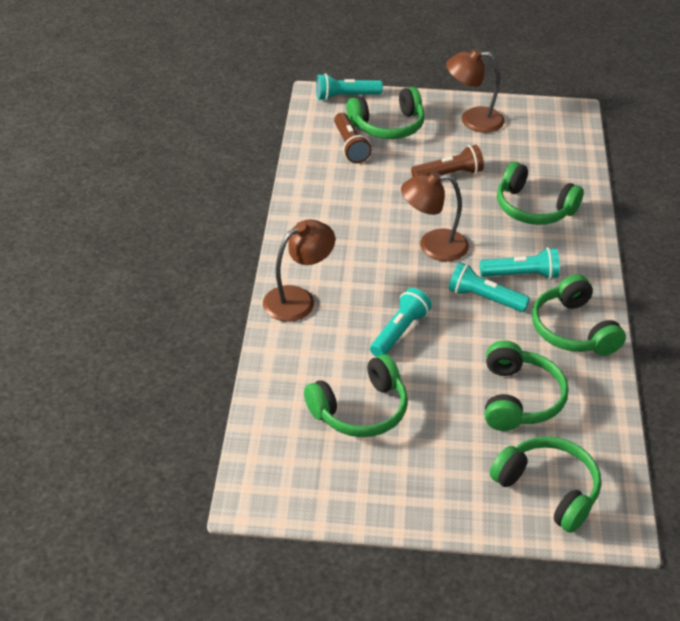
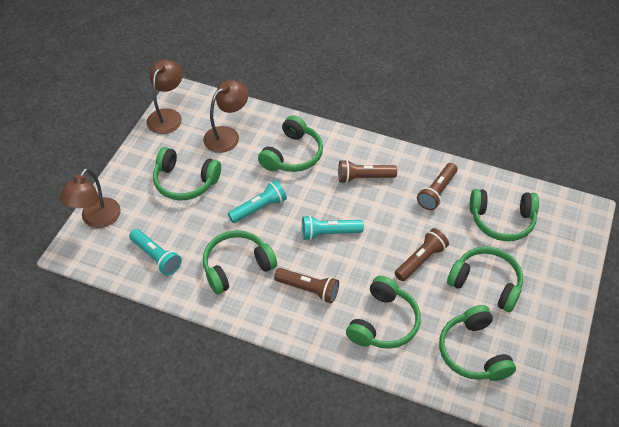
brown flashlight: 2 -> 4
green headphones: 6 -> 7
turquoise flashlight: 4 -> 3

